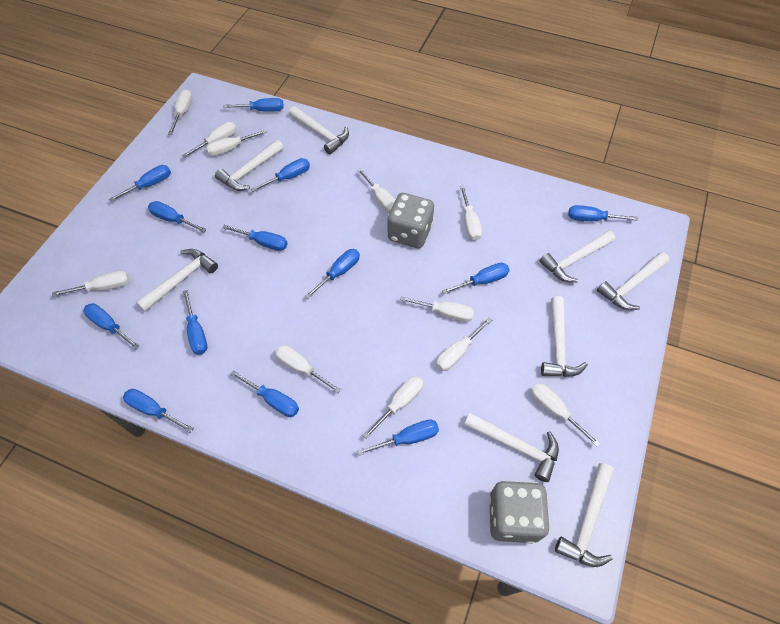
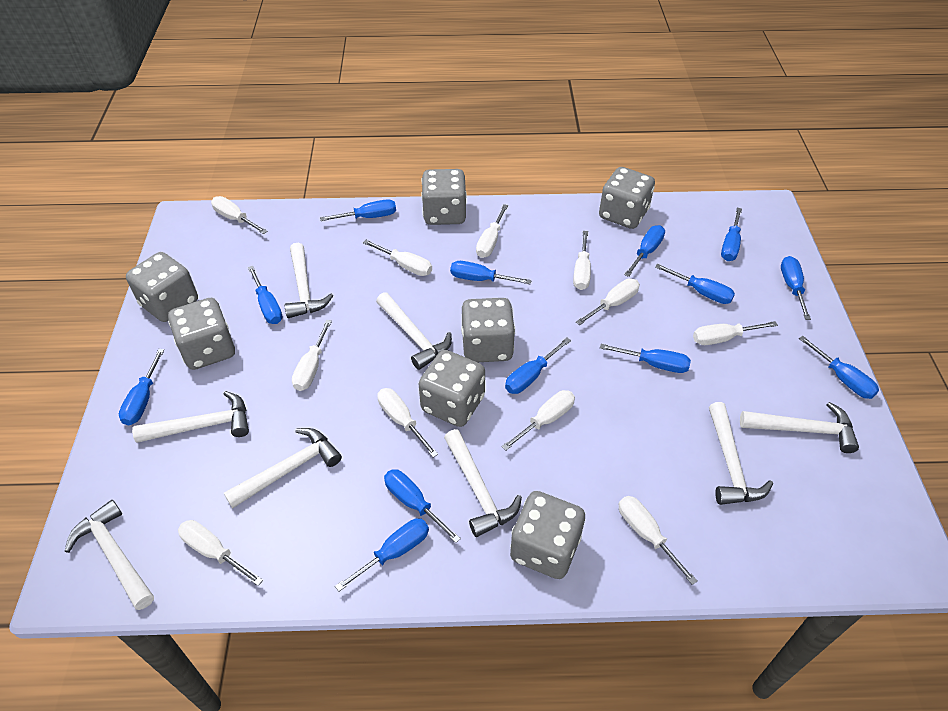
grey dice: 2 -> 7

